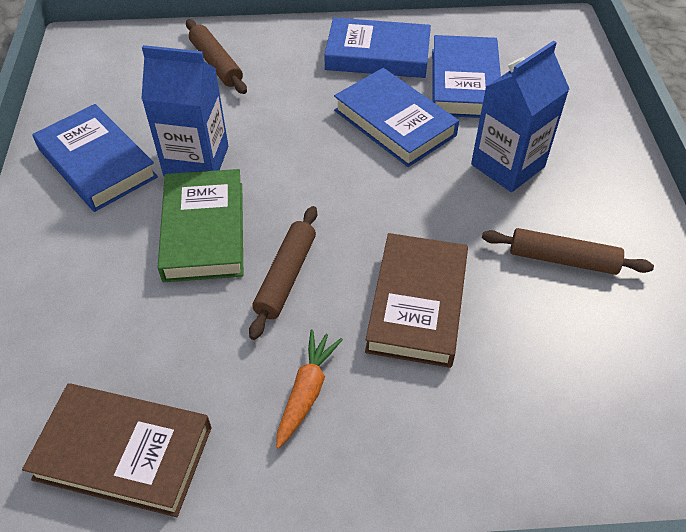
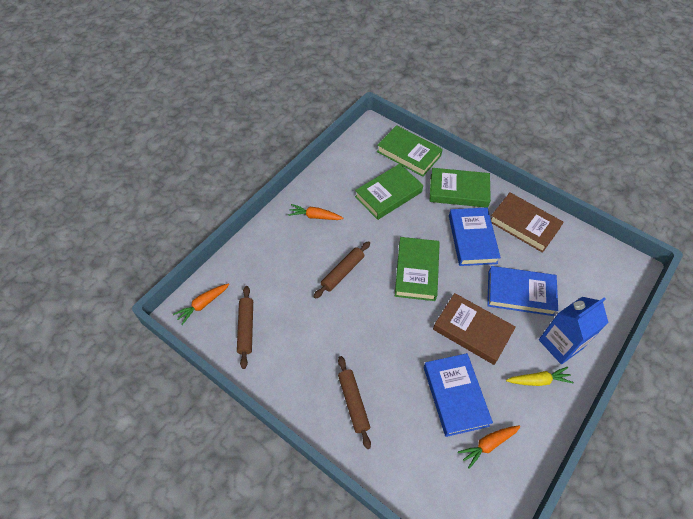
blue book: 4 -> 3
blue carton: 2 -> 1
green book: 1 -> 4
orange carrot: 1 -> 3
yellow carrot: 0 -> 1

